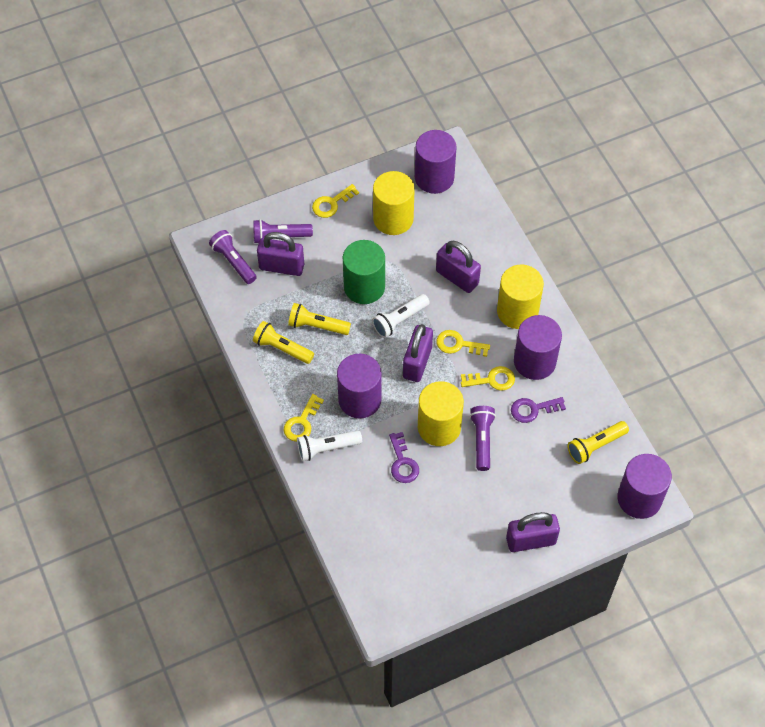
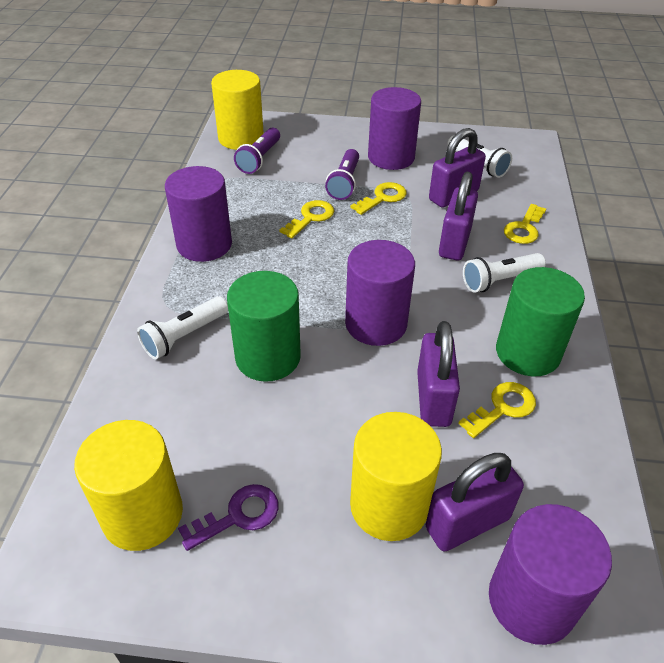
green cylinder: 1 -> 2
purple flashlight: 3 -> 2
purple key: 2 -> 1
white flashlight: 2 -> 3
yellow flashlight: 3 -> 0

